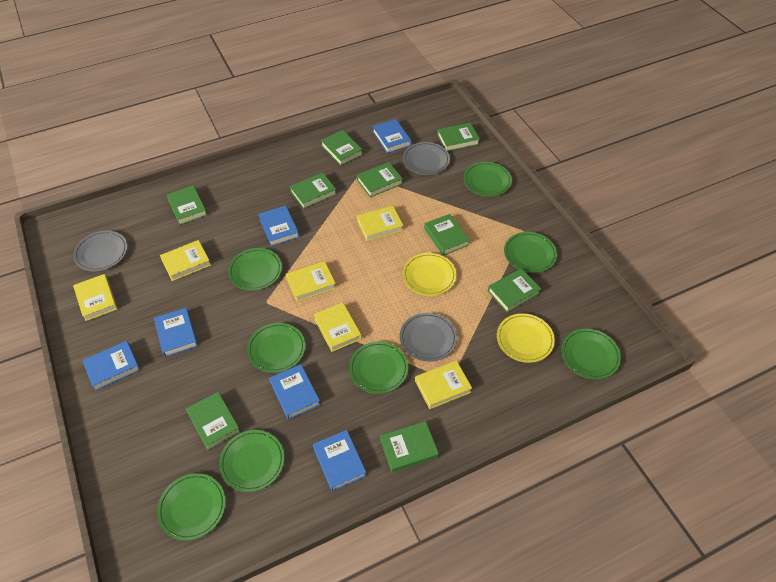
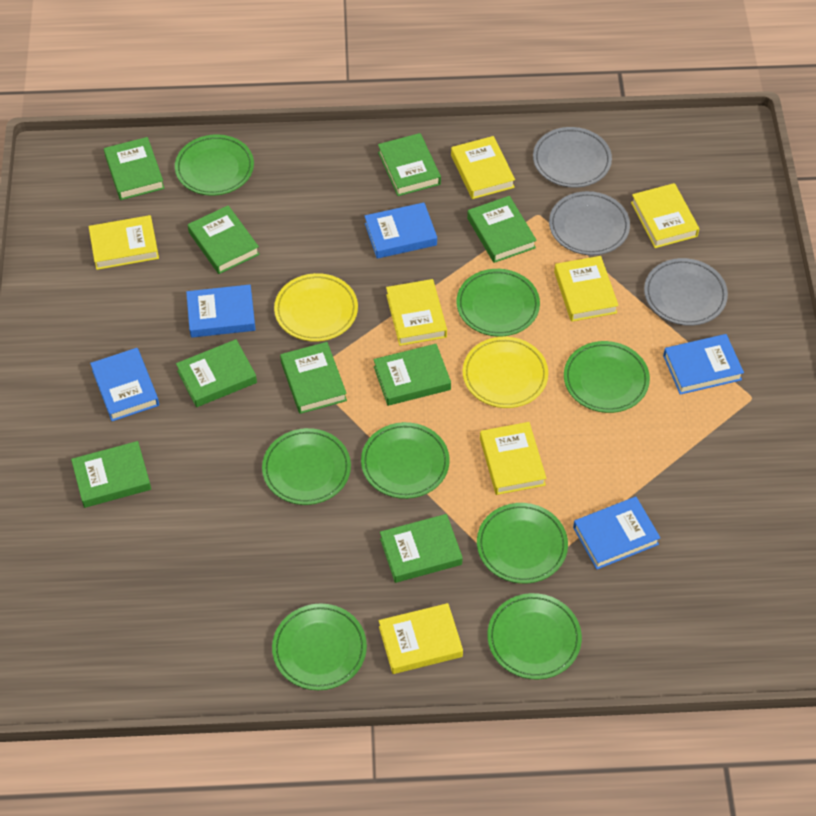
blue book: 6 -> 5
yellow book: 6 -> 7

